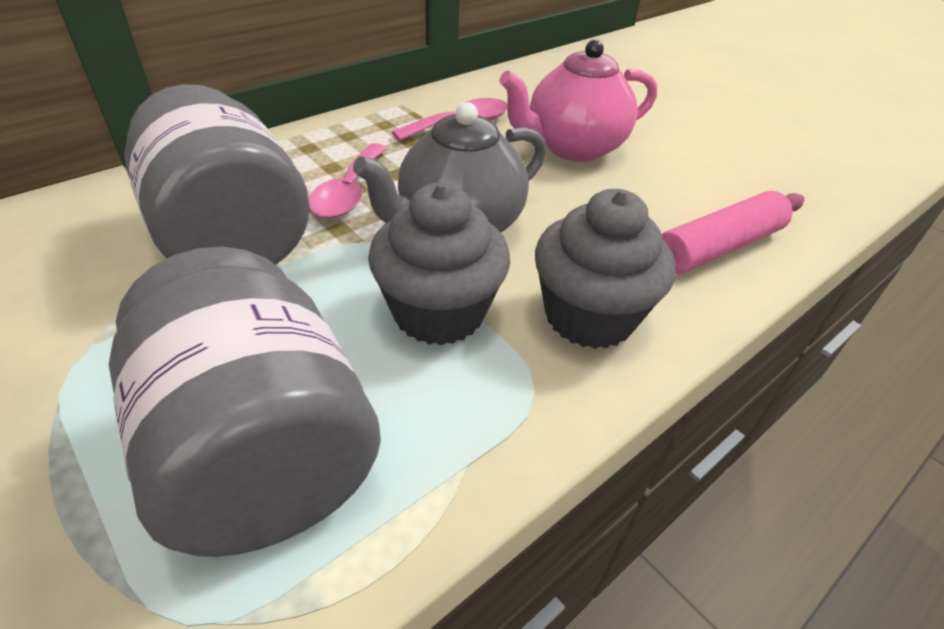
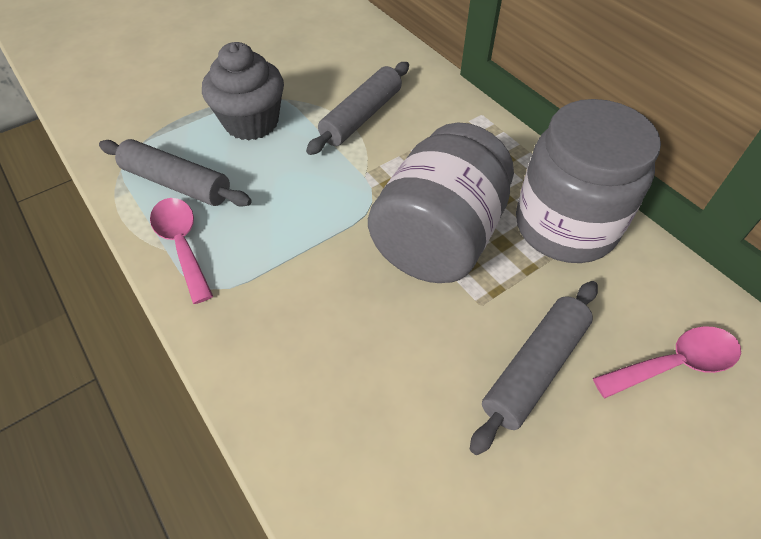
grey cupcake: 2 -> 1
grey rolling pin: 0 -> 3
grey teapot: 1 -> 0
pink rolling pin: 1 -> 0
pink teapot: 1 -> 0

